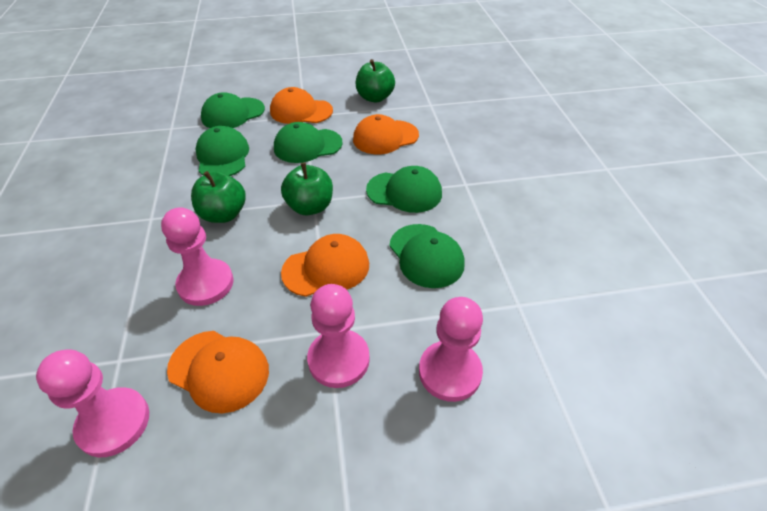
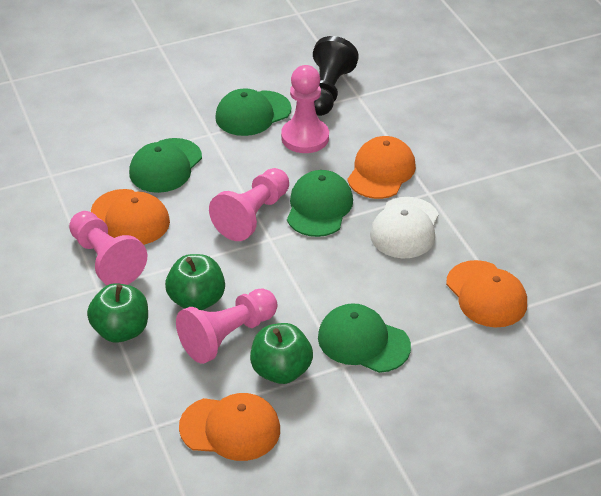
black pawn: 0 -> 1
green cap: 5 -> 4
white cap: 0 -> 1

